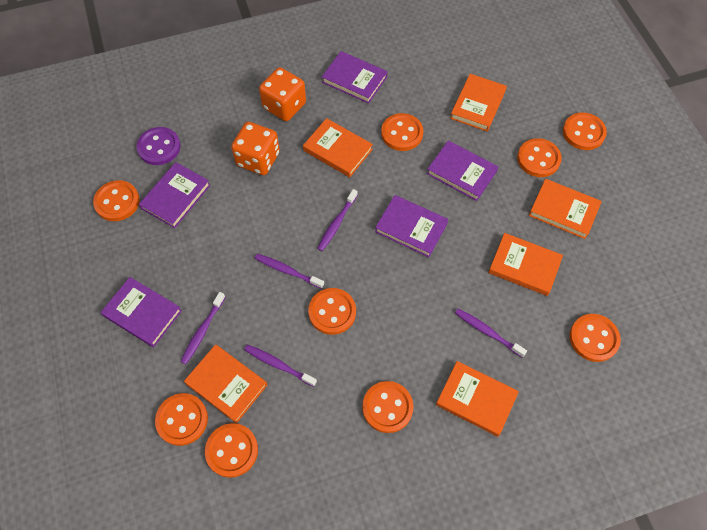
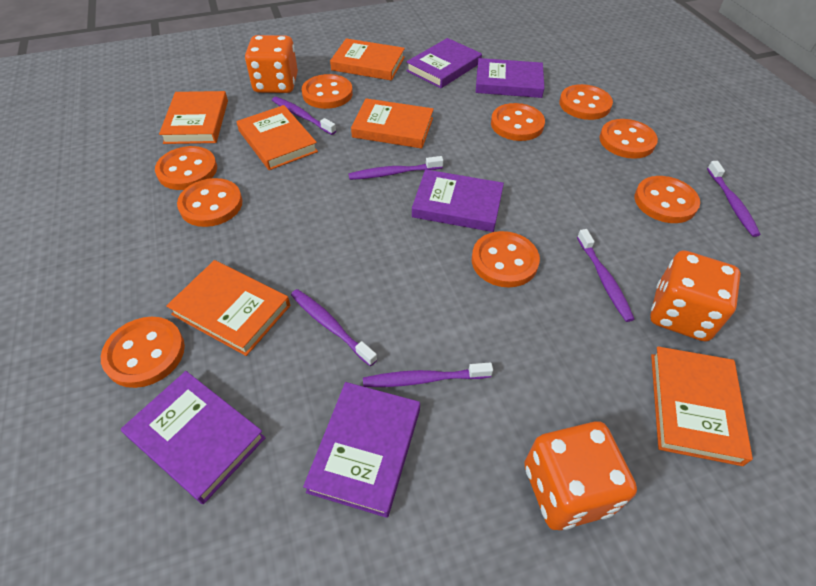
orange dice: 2 -> 3
purple button: 1 -> 0
purple toothbrush: 5 -> 6

